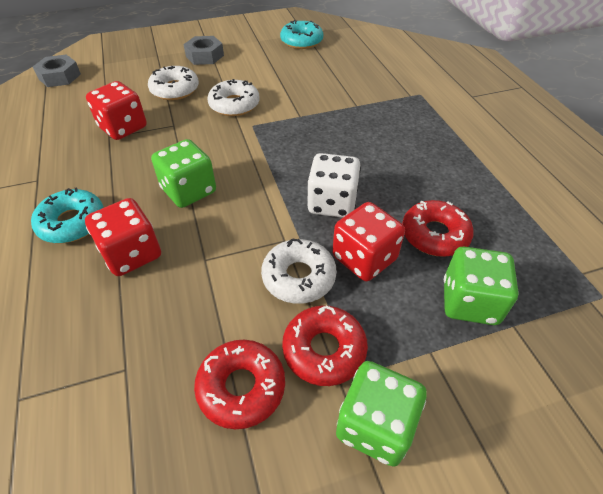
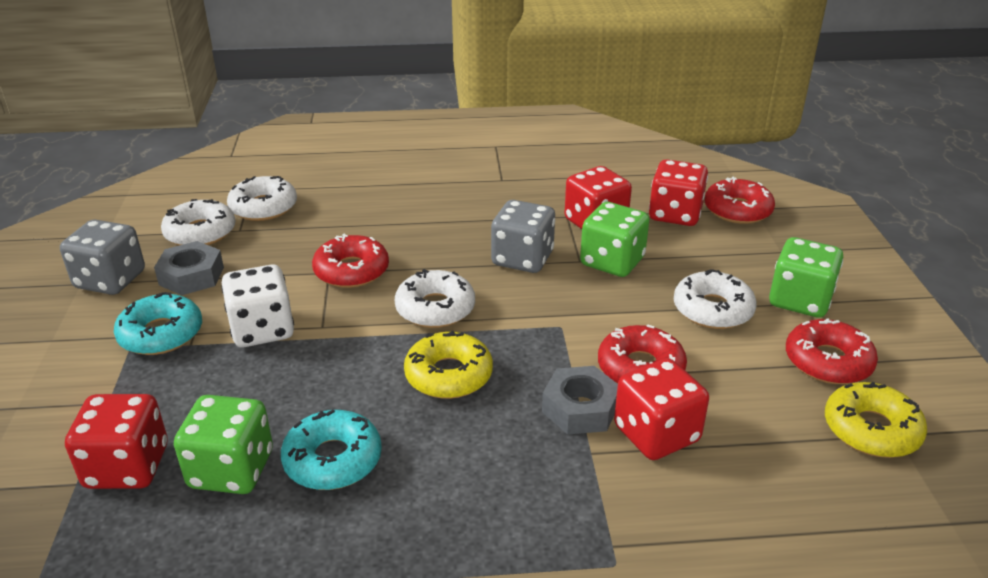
grey dice: 0 -> 2
red dice: 3 -> 4
red donut: 3 -> 4
white donut: 3 -> 4
yellow donut: 0 -> 2

